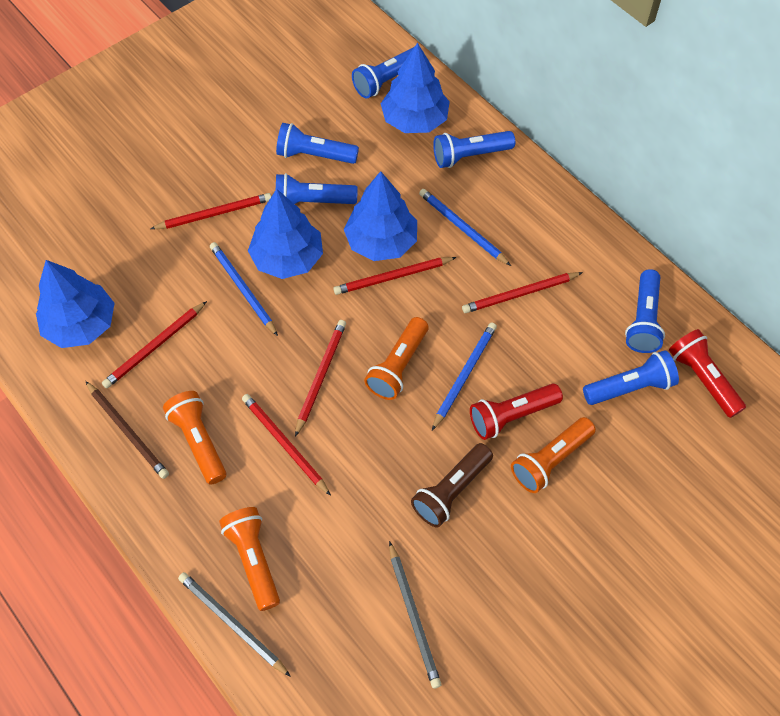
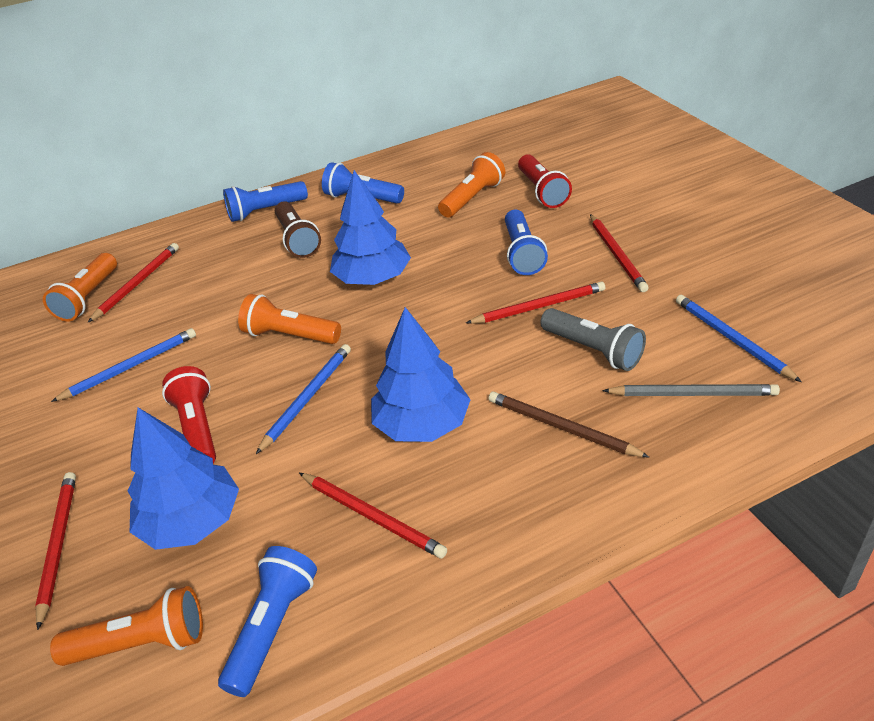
blue flashlight: 6 -> 4
blue tree: 4 -> 3
grey flashlight: 0 -> 1
grey pencil: 2 -> 1
red pencil: 6 -> 5

